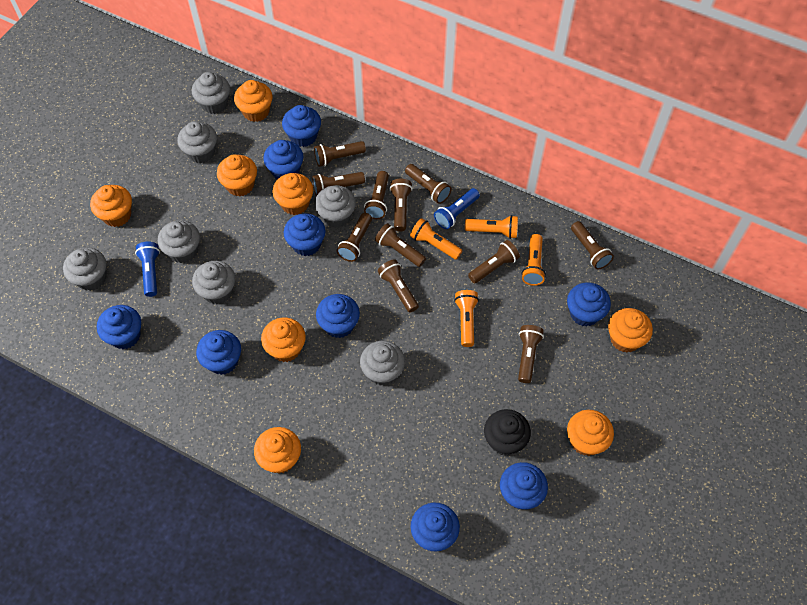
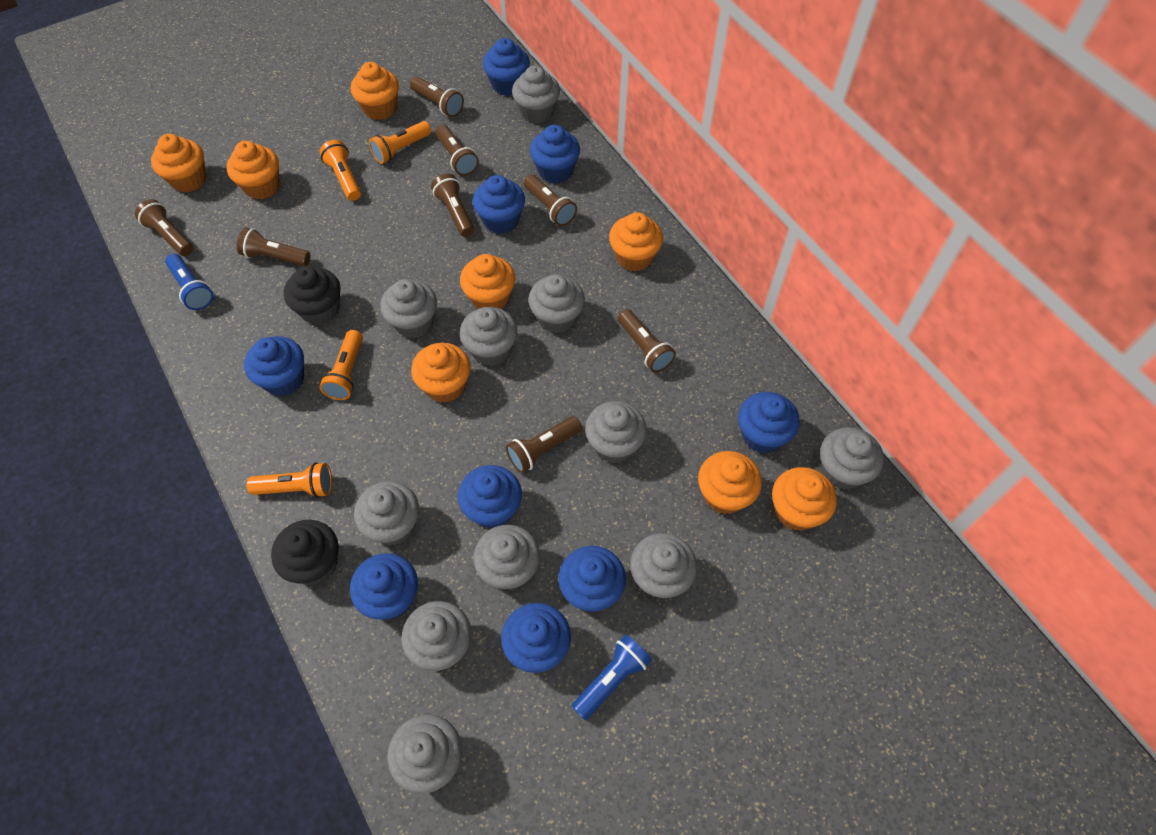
black cupcake: 1 -> 2
brown flashlight: 11 -> 8
grey cupcake: 7 -> 11

